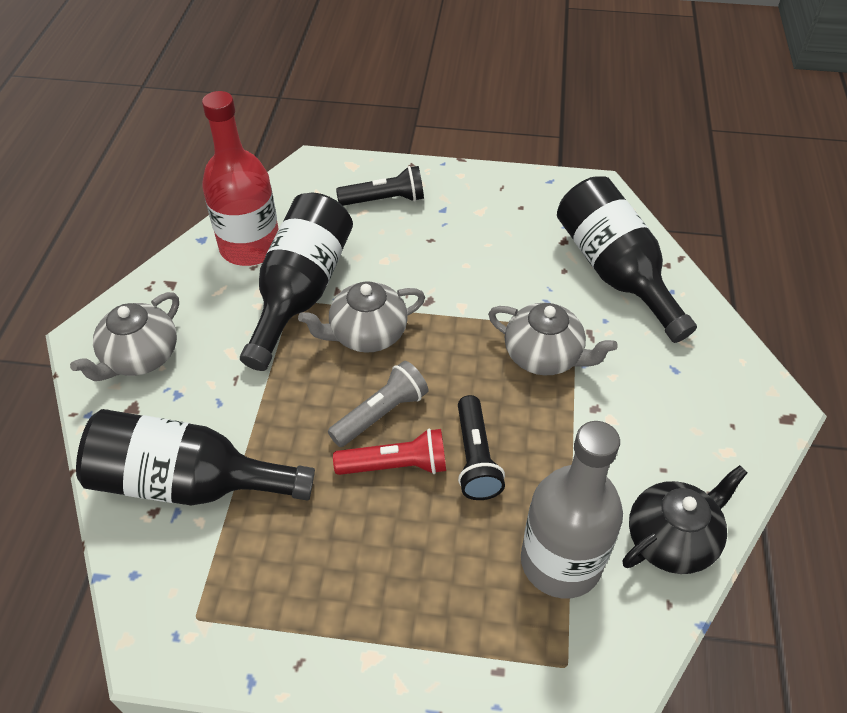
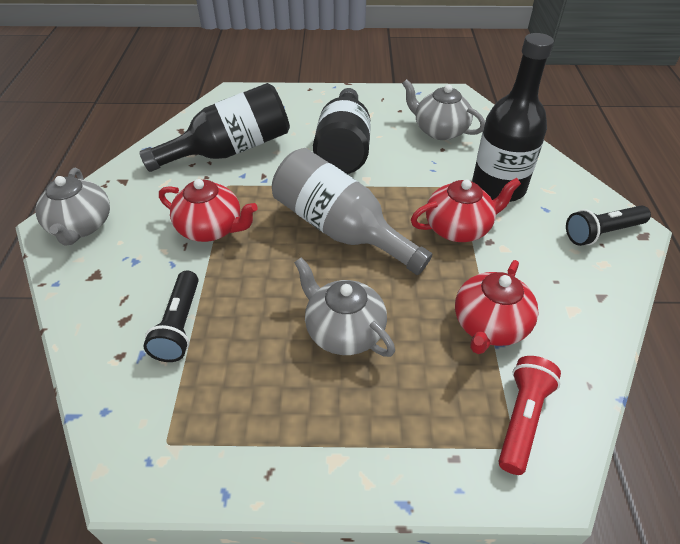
black teapot: 1 -> 0
grey flashlight: 1 -> 0
red bottle: 1 -> 0
red teapot: 0 -> 3

